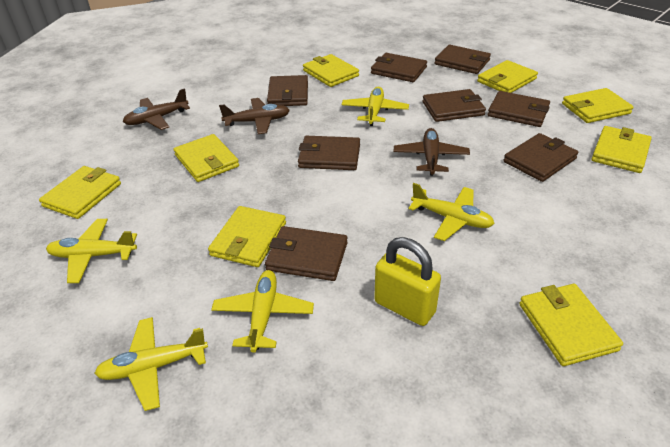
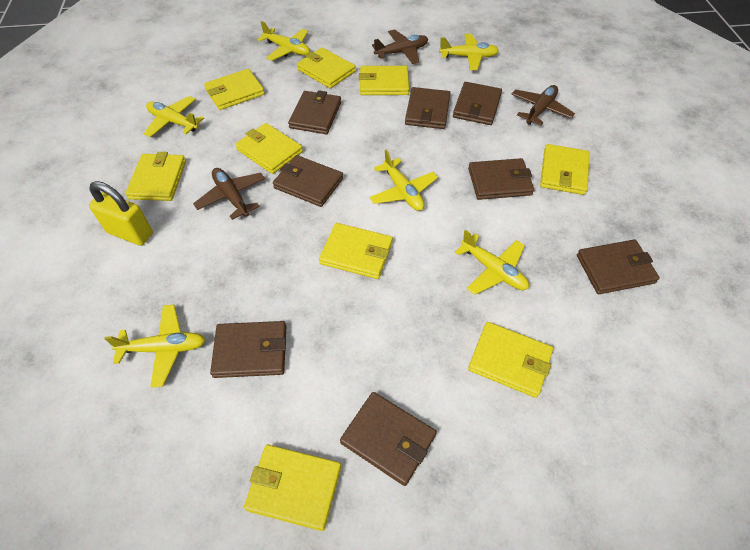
yellow plane: 5 -> 6
yellow wallet: 8 -> 9

